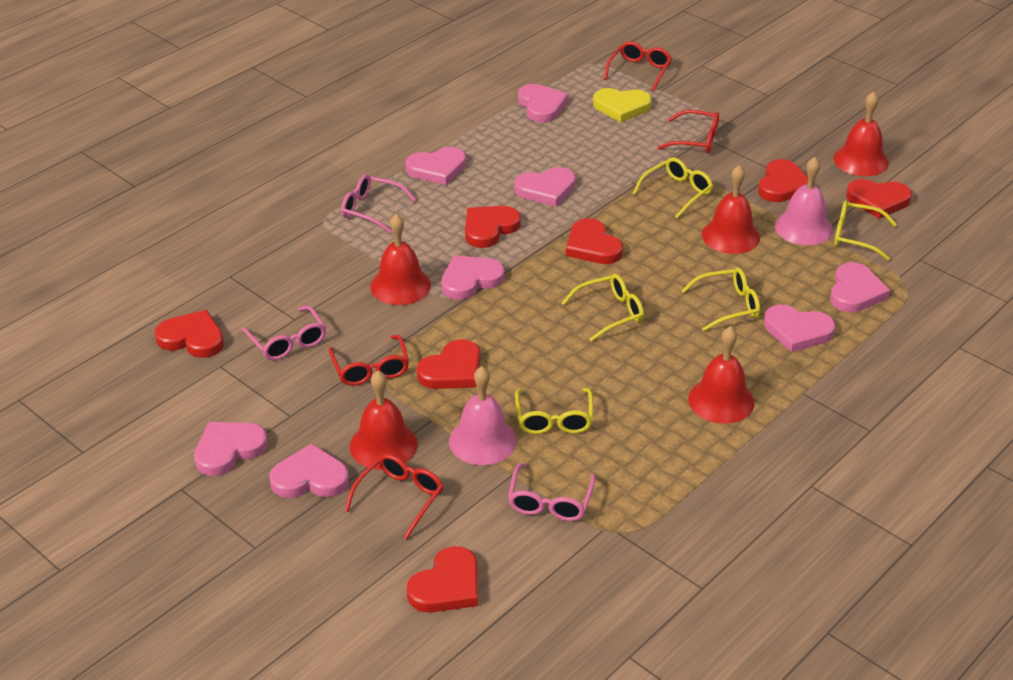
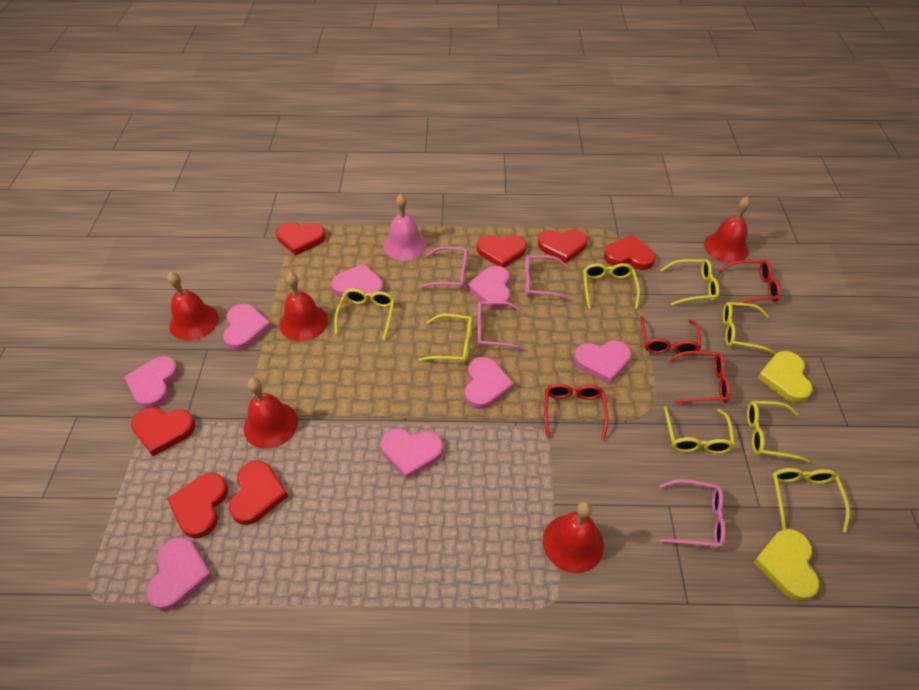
pink bell: 2 -> 1
pink glasses: 3 -> 4
yellow glasses: 5 -> 8
yellow heart: 1 -> 2

